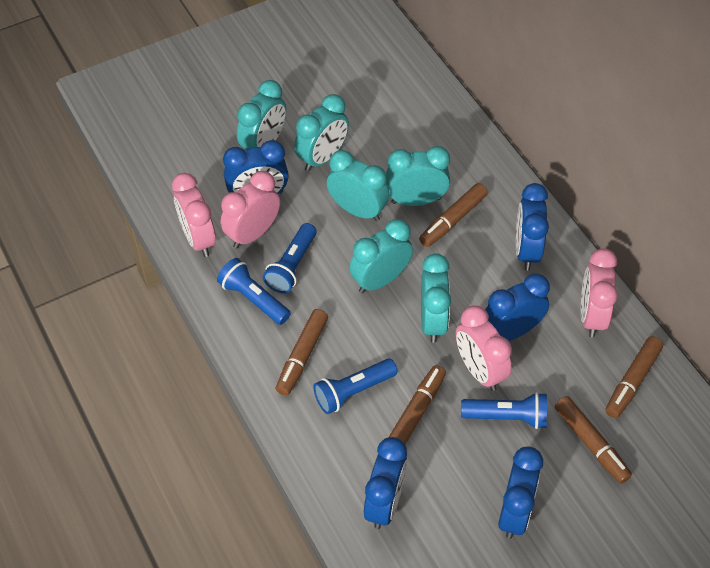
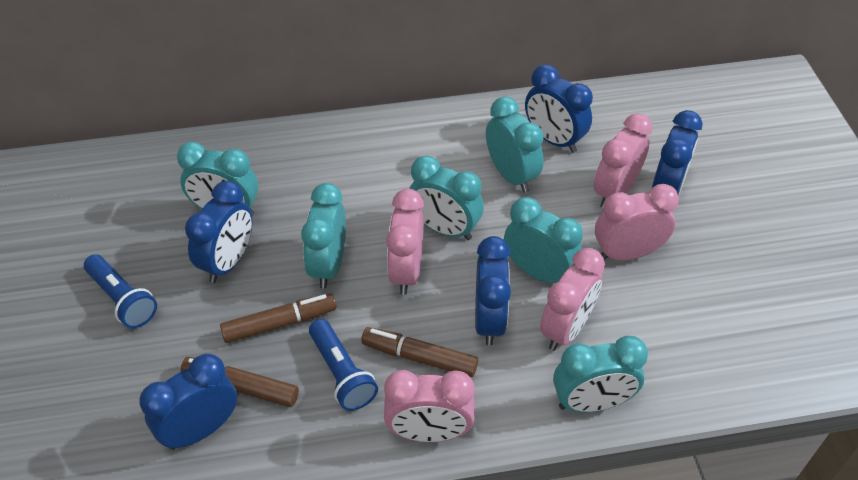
blue flashlight: 4 -> 2
brown marker: 5 -> 3
pink clock: 4 -> 5

